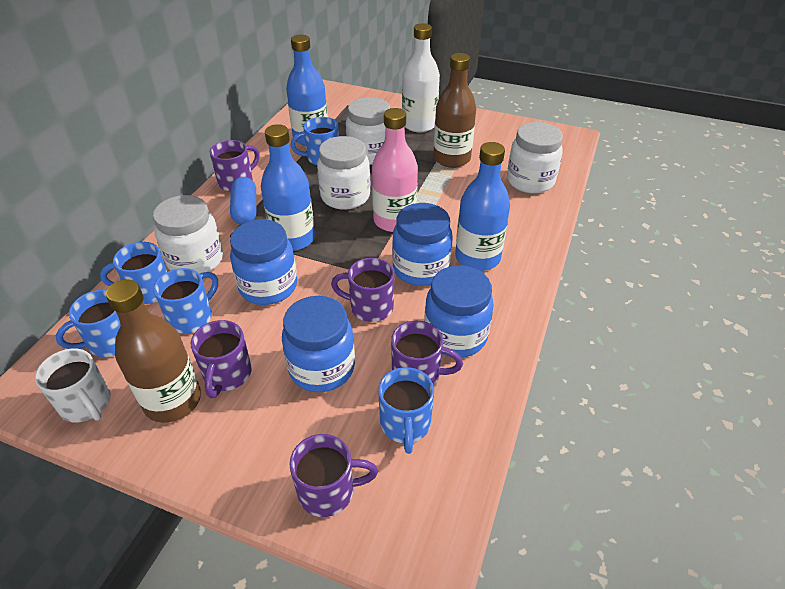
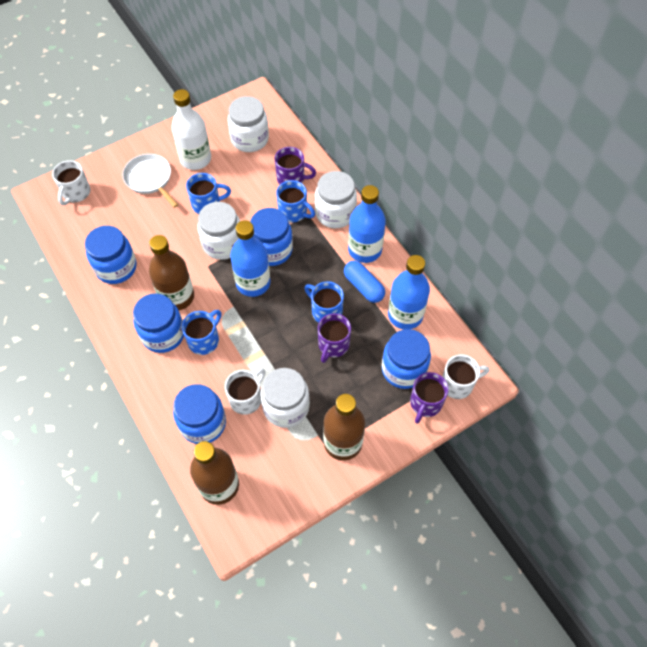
blue jar: 4 -> 5
blue mug: 5 -> 4
brown bottle: 2 -> 3
pink bottle: 1 -> 0
purple mug: 5 -> 3
white mug: 1 -> 3
white pan: 0 -> 1

